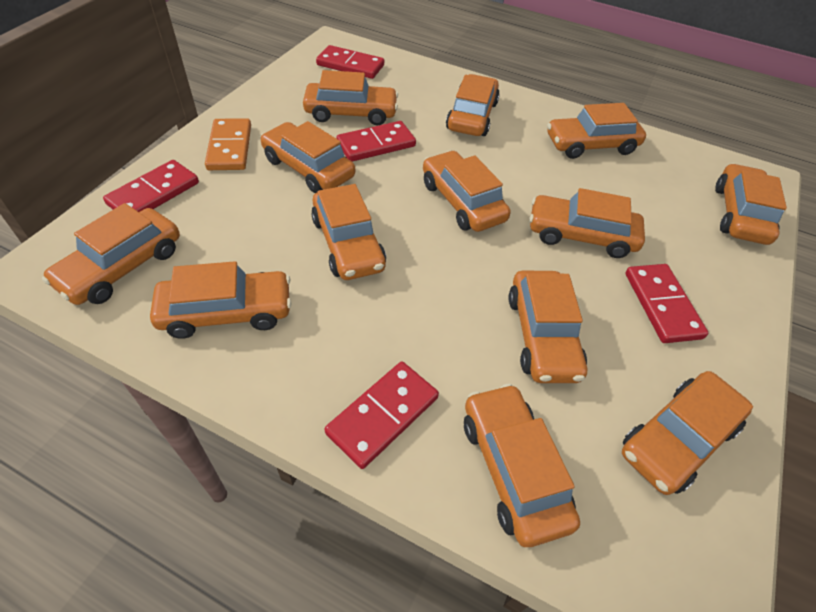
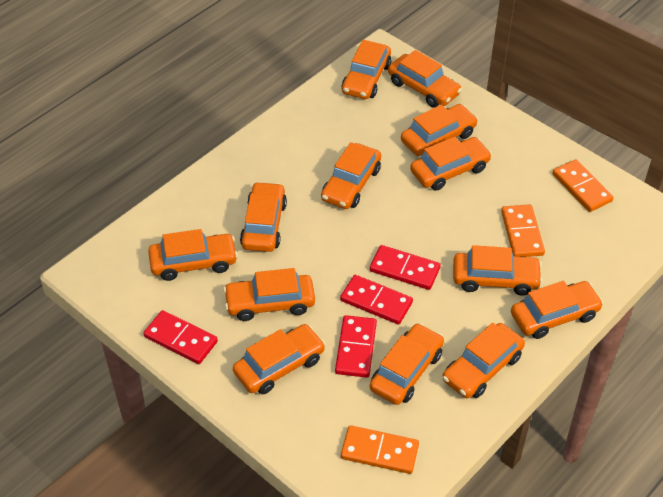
orange domino: 1 -> 3
red domino: 5 -> 4

